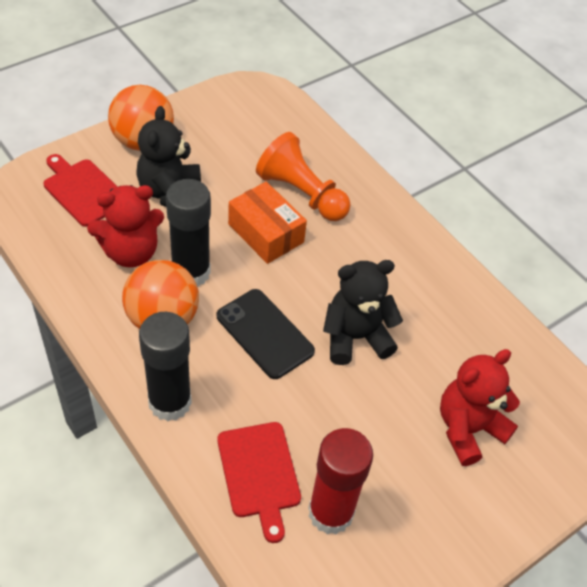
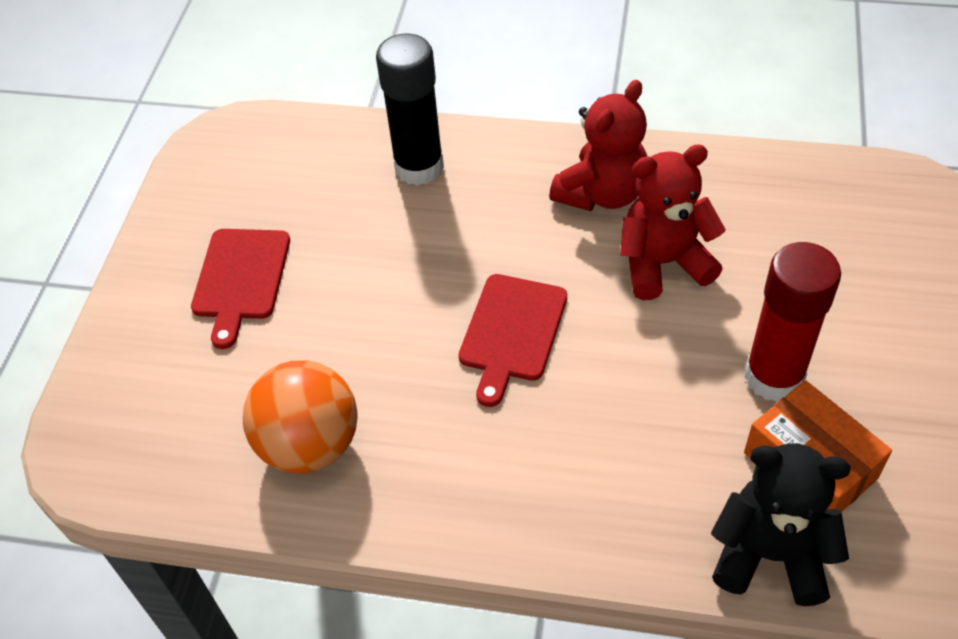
black glue stick: 2 -> 1
black phone: 1 -> 0
black teddy bear: 2 -> 1
orange ball: 2 -> 1
orange pawn: 1 -> 0

